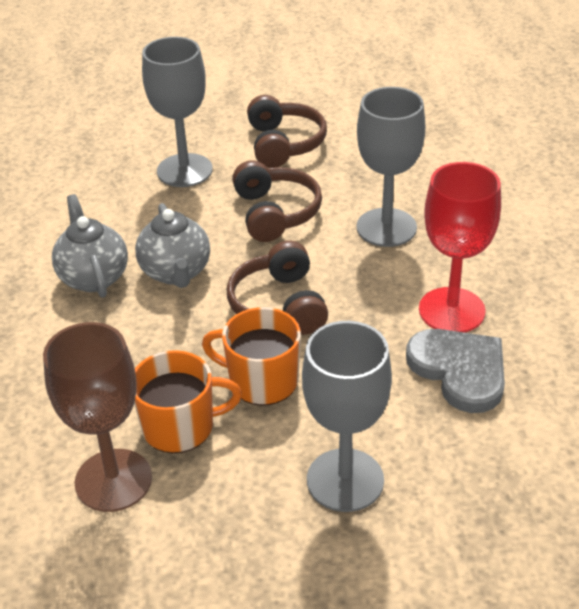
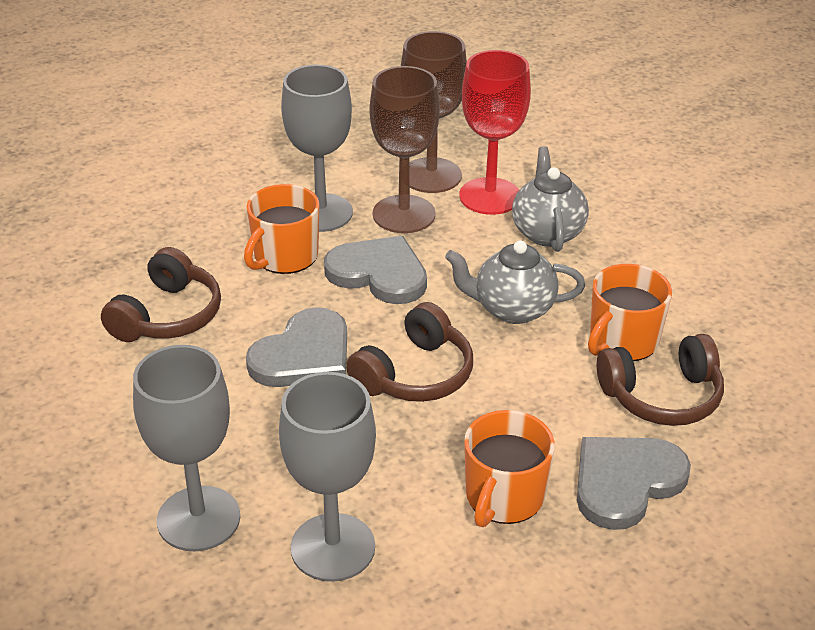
brown goblet: 1 -> 2
grey heart: 1 -> 3
orange mug: 2 -> 3

